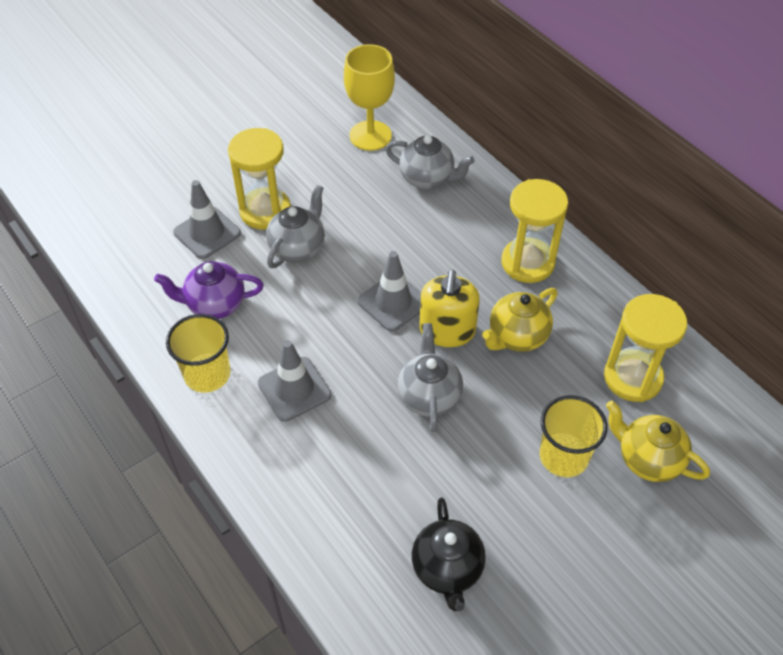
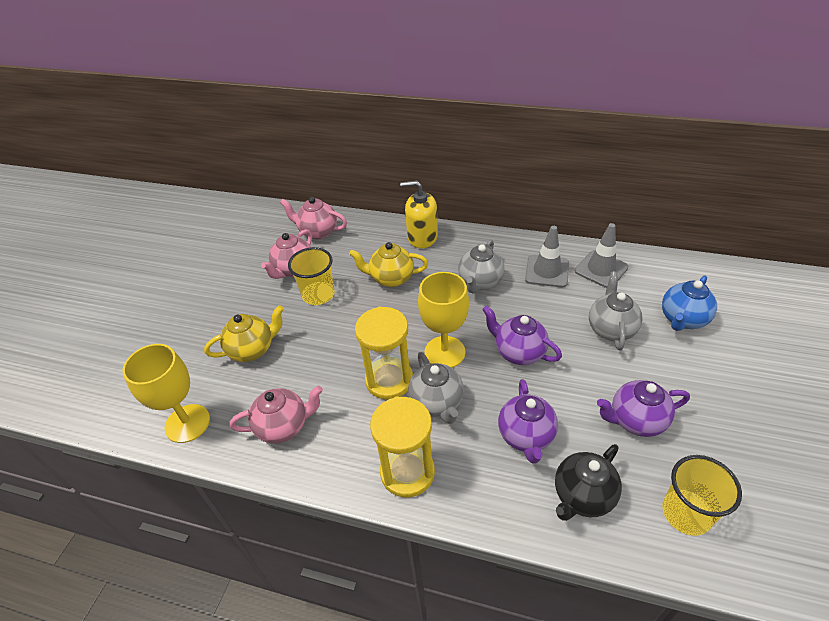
blue teapot: 0 -> 1
grey traffic cone: 3 -> 2
pink teapot: 0 -> 3
purple teapot: 1 -> 3
yellow goblet: 1 -> 2
yellow hourglass: 3 -> 2

